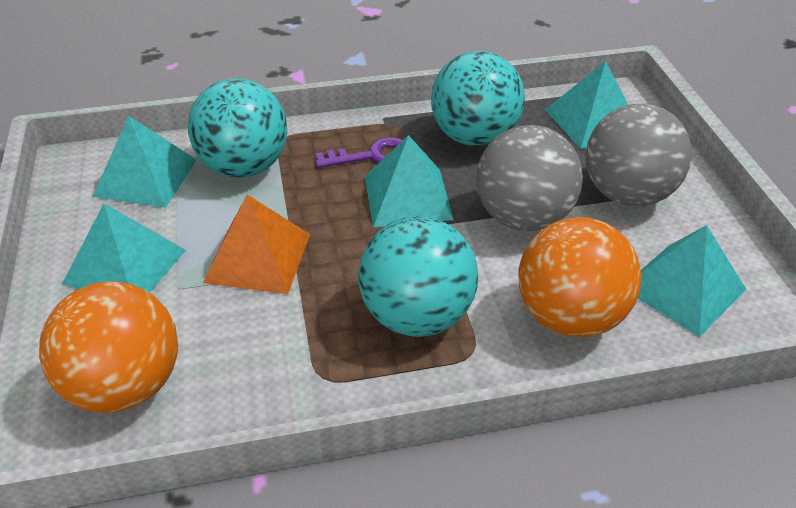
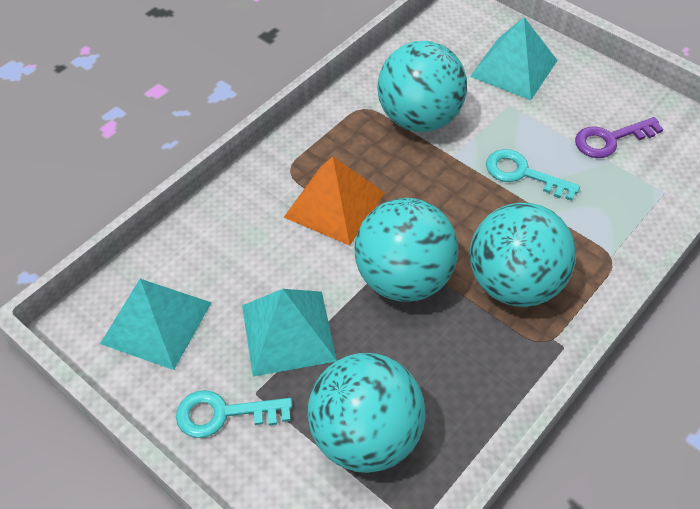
grey ball: 2 -> 0
orange ball: 2 -> 0
turquoise ball: 3 -> 4
turquoise key: 0 -> 2
turquoise pyramid: 5 -> 3

